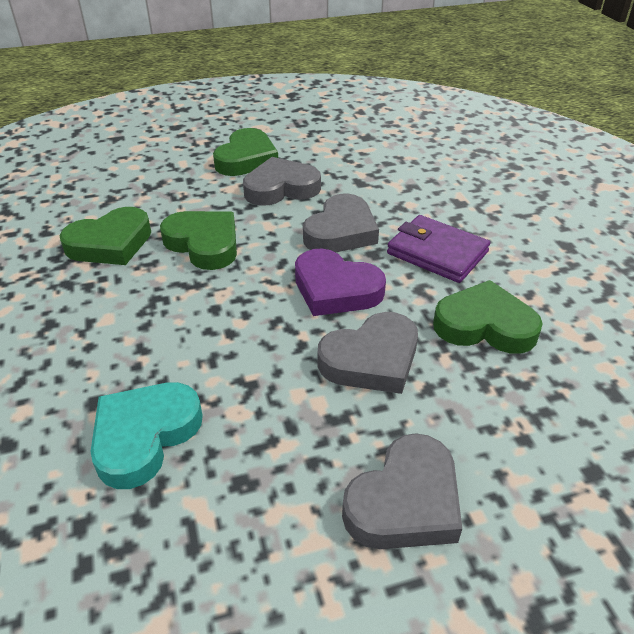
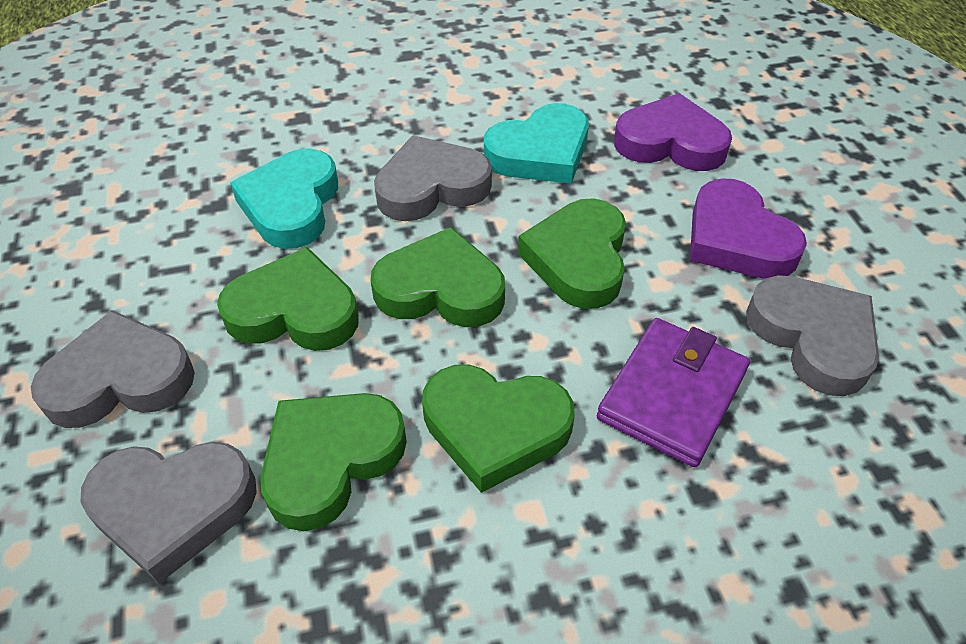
green heart: 4 -> 5
purple heart: 1 -> 2
turquoise heart: 1 -> 2

